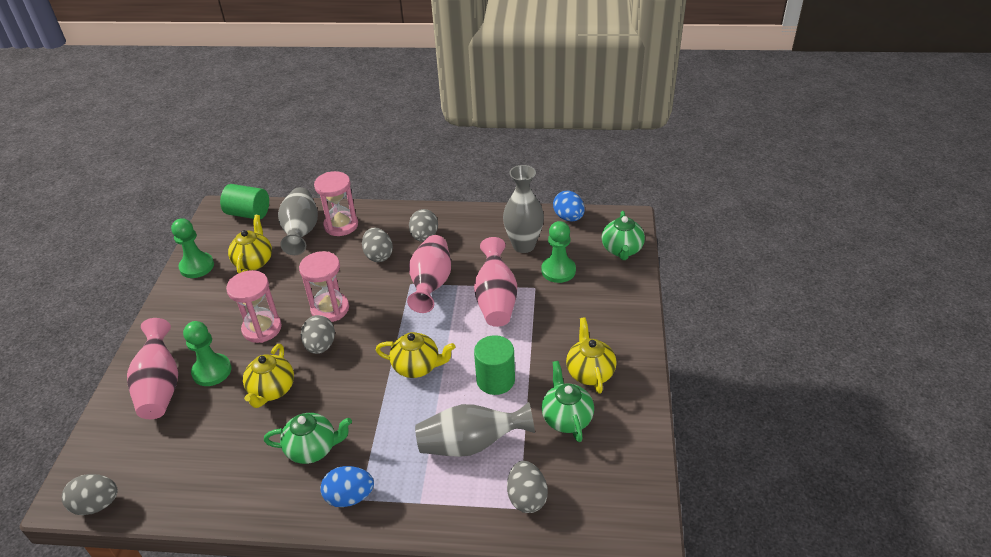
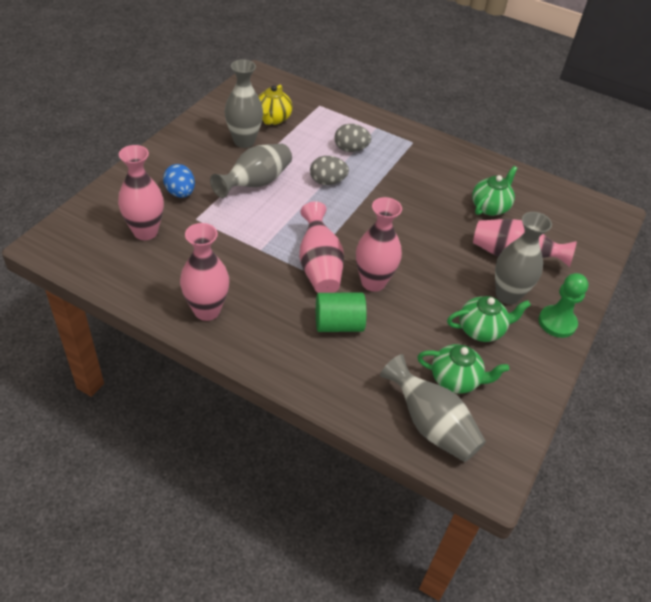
blue egg: 2 -> 1
green cylinder: 2 -> 1
green pawn: 3 -> 1
grey egg: 5 -> 2
grey vase: 3 -> 4
pink hourglass: 3 -> 0
pink vase: 3 -> 5
yellow teapot: 4 -> 1

